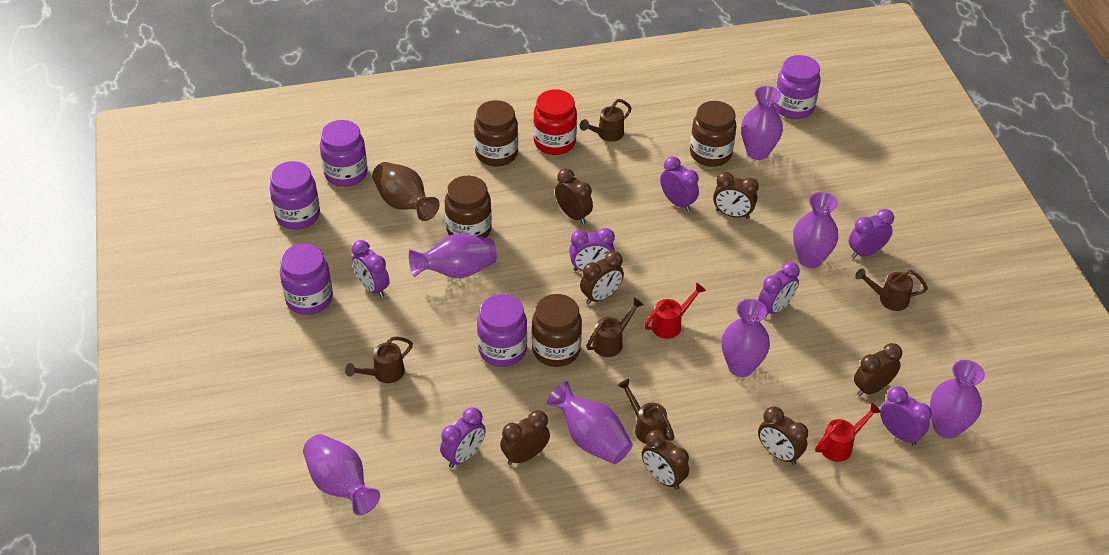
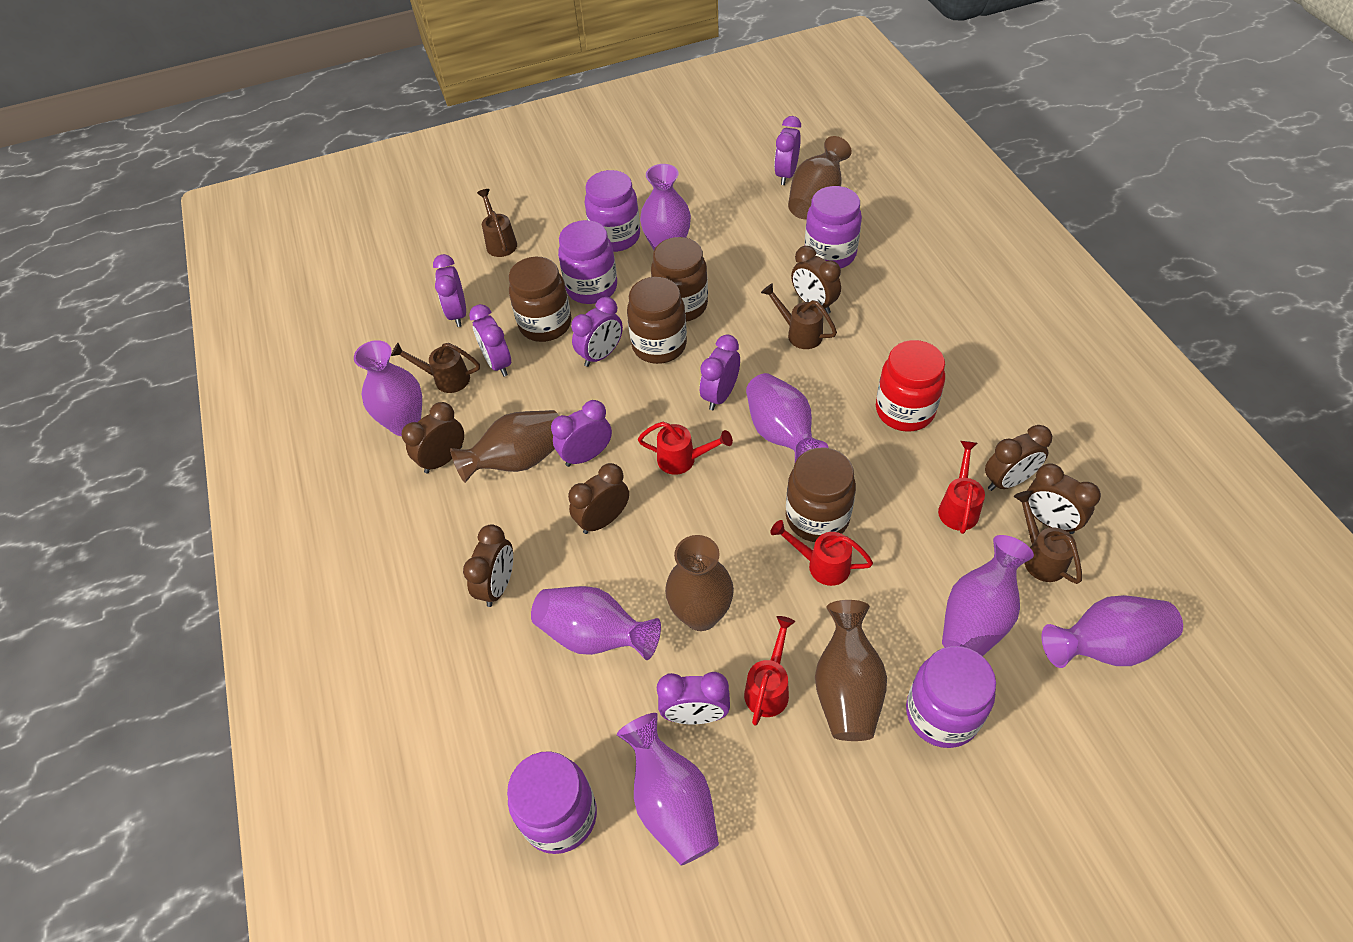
brown clock: 7 -> 6
brown vase: 1 -> 4
brown watering can: 5 -> 4
red watering can: 2 -> 4

